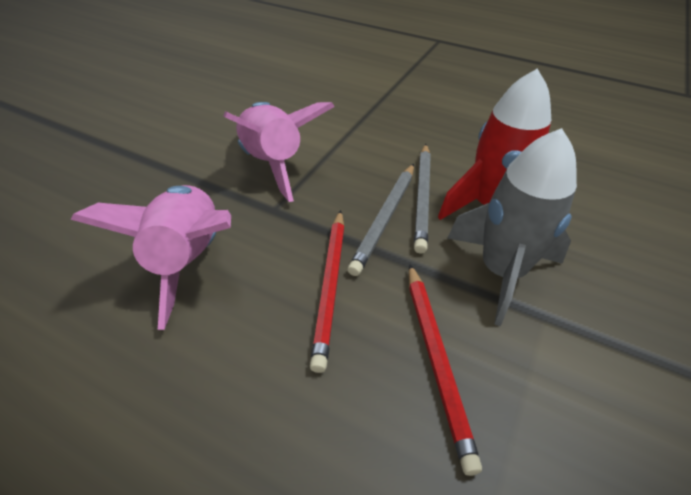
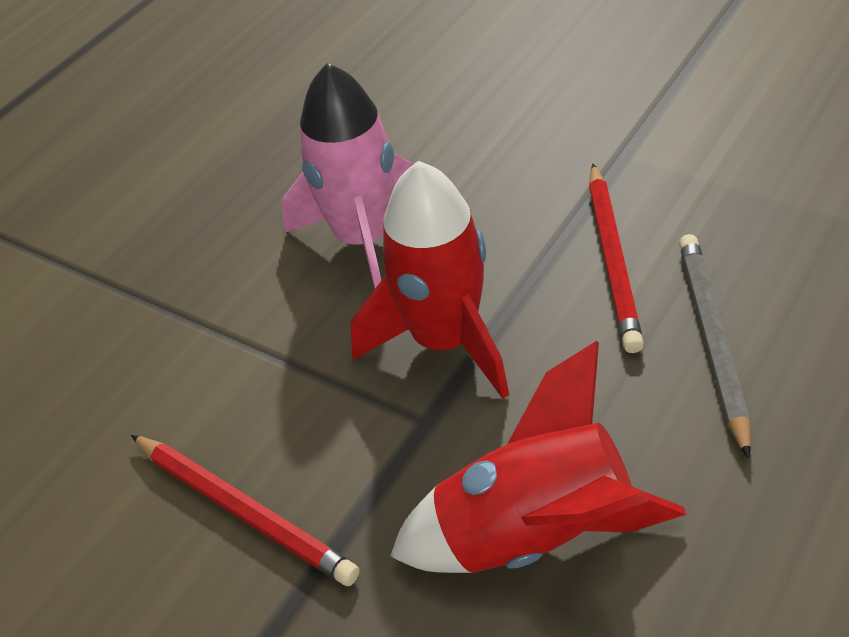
grey pencil: 2 -> 1
grey rocket: 1 -> 0
pink rocket: 2 -> 1
red rocket: 1 -> 2

